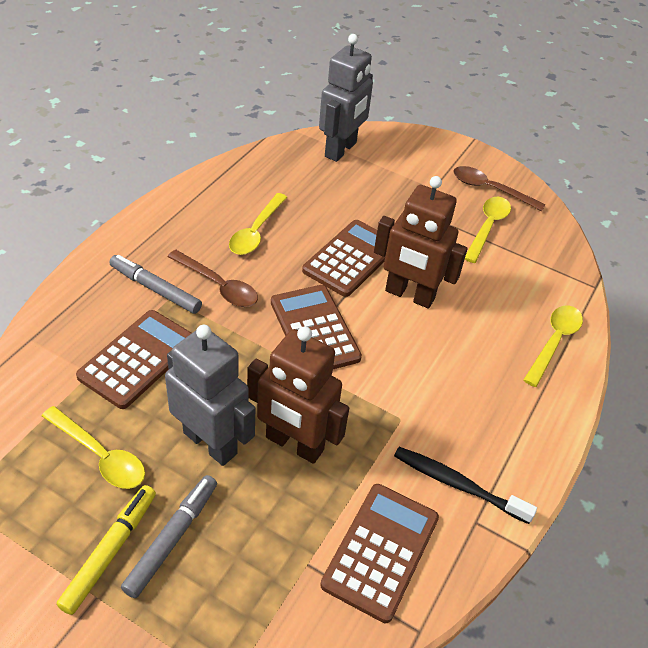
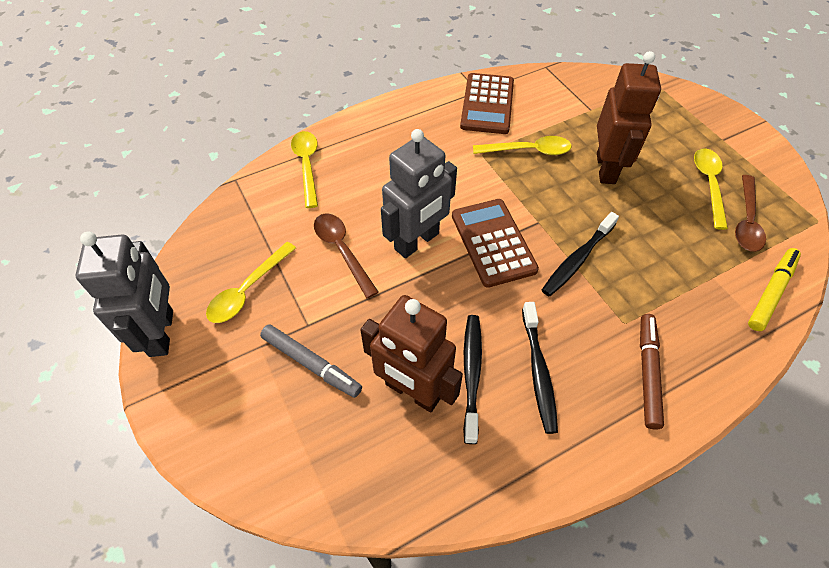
black toothbrush: 1 -> 3
brown calculator: 4 -> 2
brown marker: 0 -> 1
grey marker: 2 -> 1

